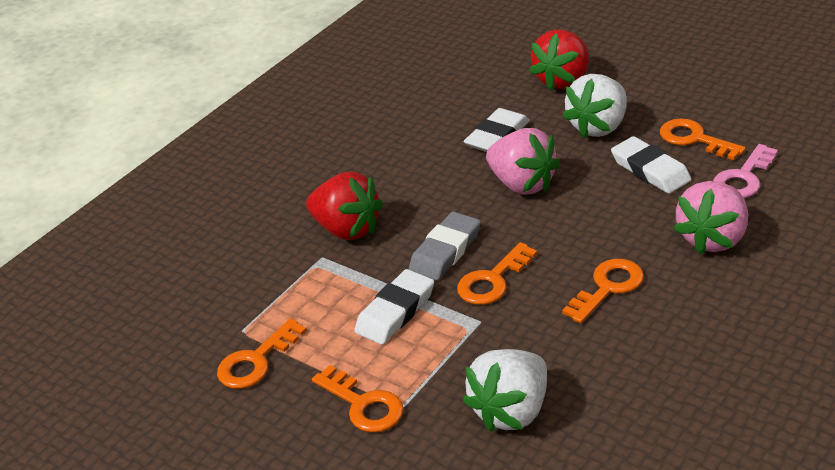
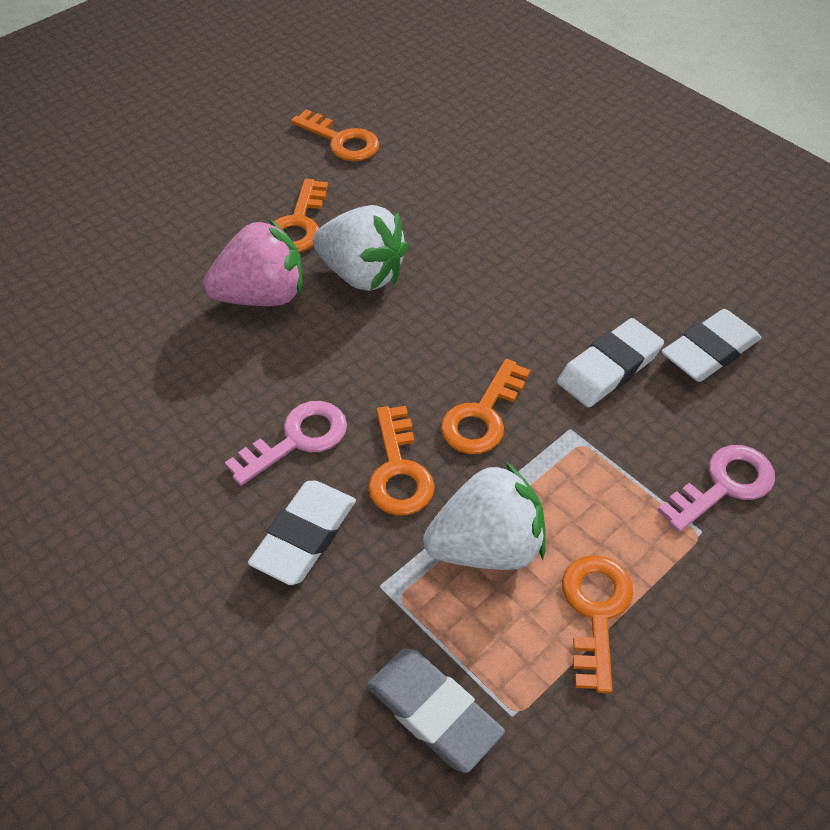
pink key: 1 -> 2
pink strawberry: 2 -> 1
red strawberry: 2 -> 0

